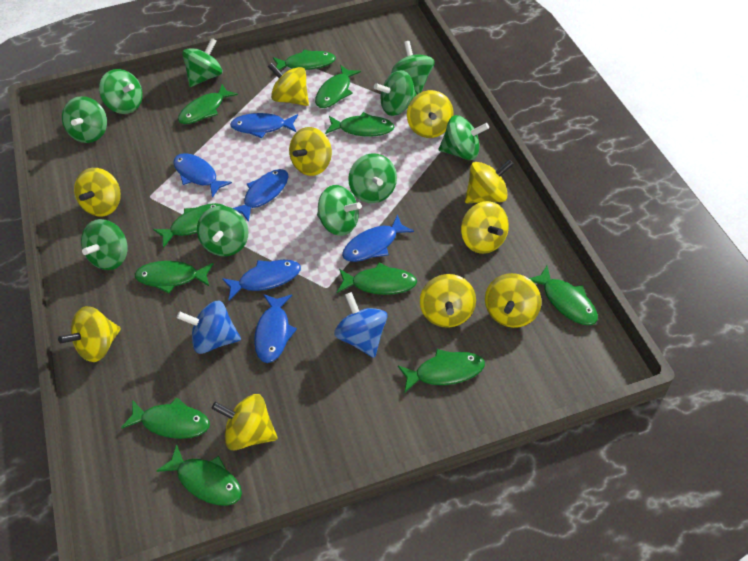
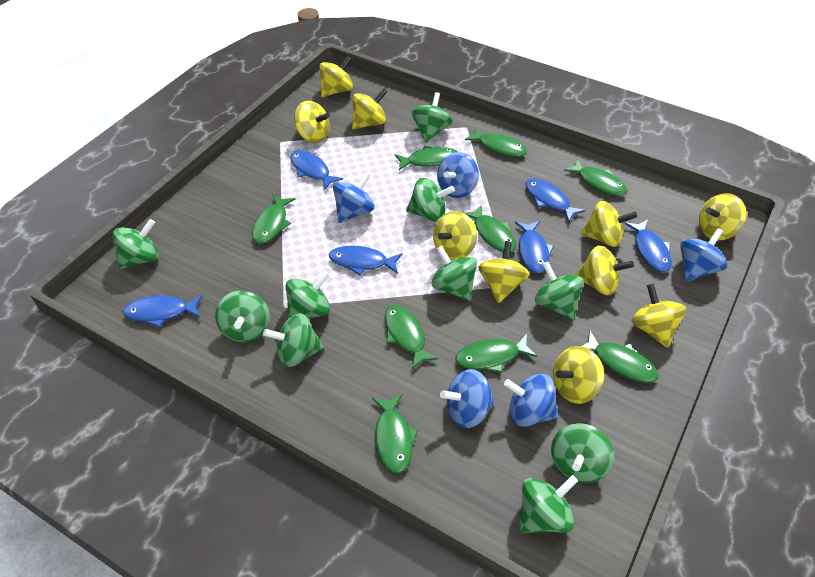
blue spinning top: 2 -> 5
green fish: 11 -> 9

